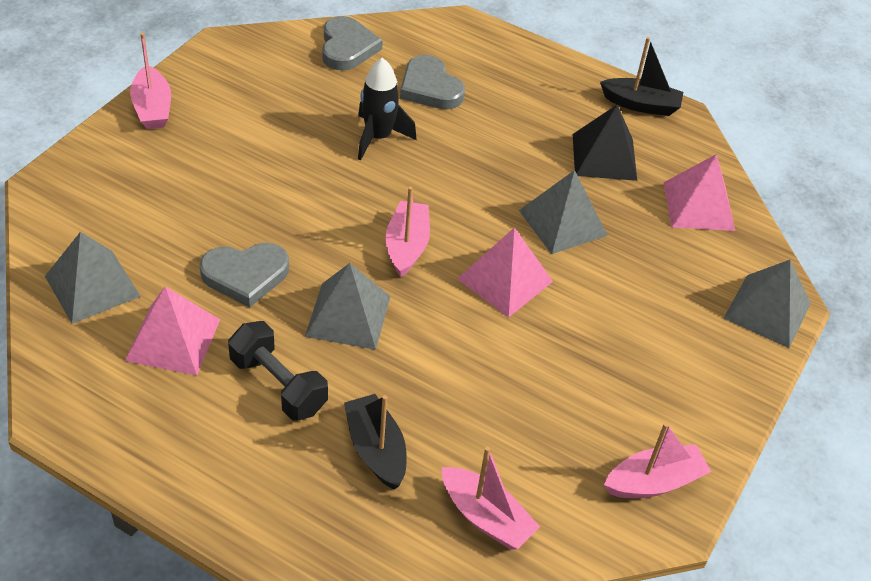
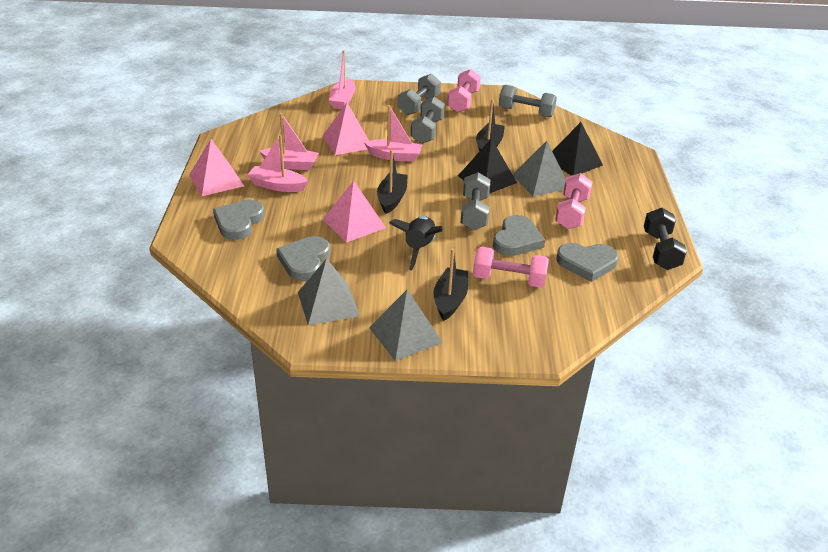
black boat: 2 -> 3
black pyramid: 1 -> 2
grey dumbbell: 0 -> 4
grey heart: 3 -> 4
grey pyramid: 4 -> 3
pink dumbbell: 0 -> 3

